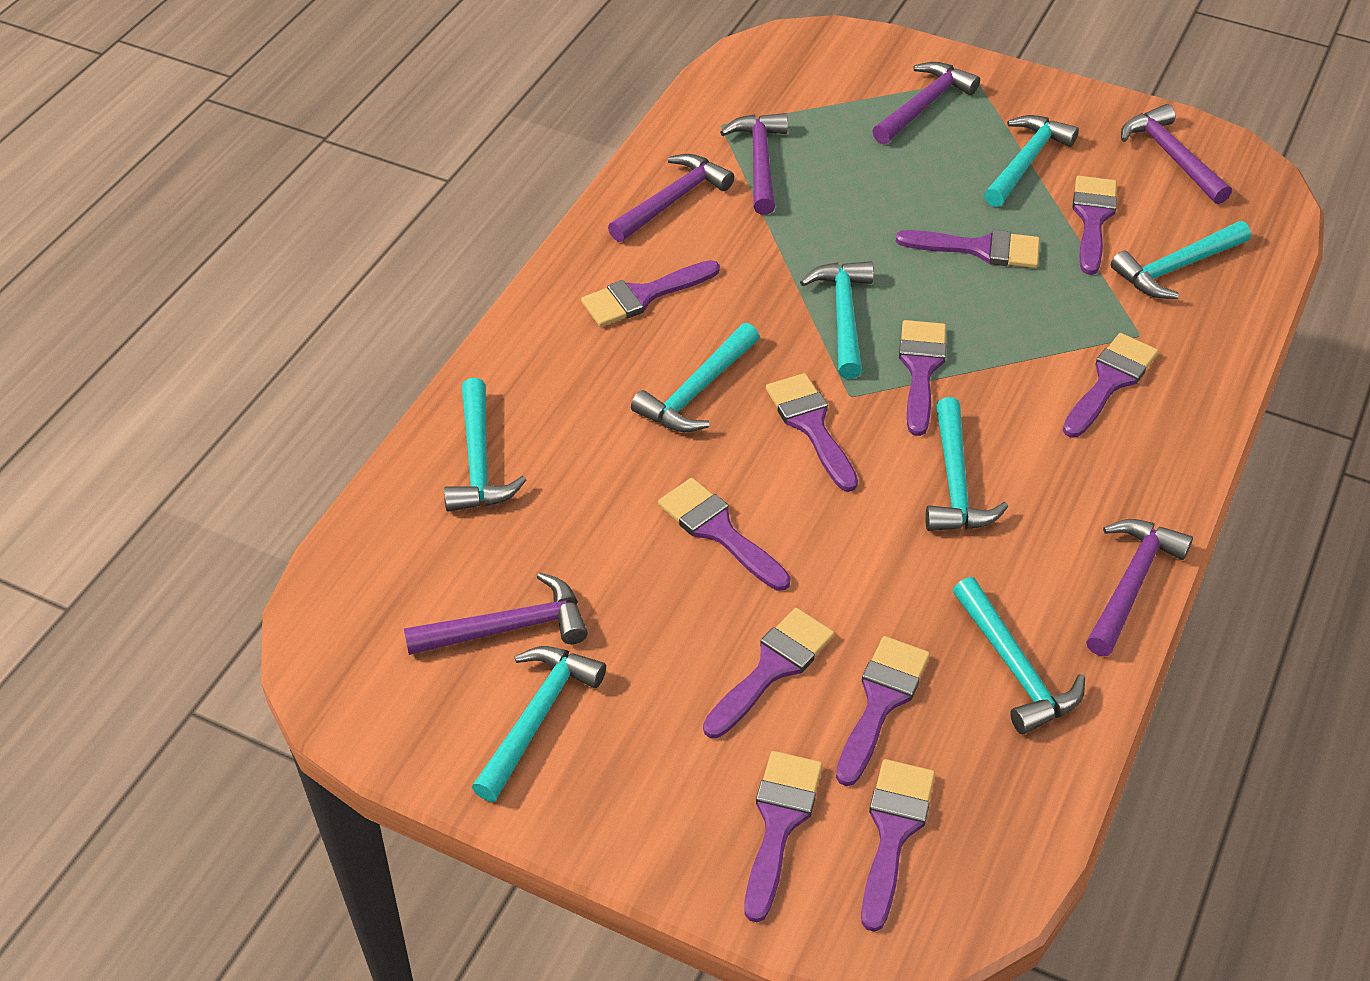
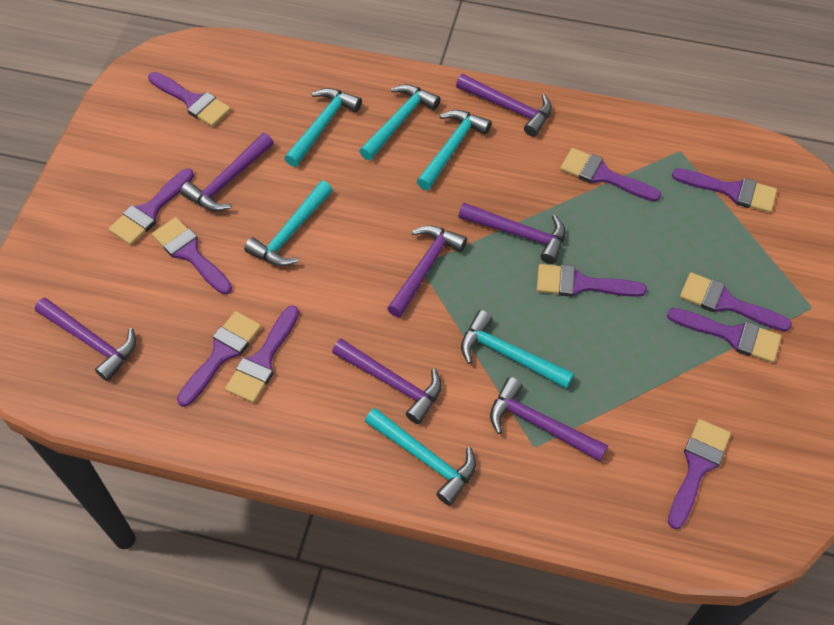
purple hammer: 6 -> 7
turquoise hammer: 8 -> 6

